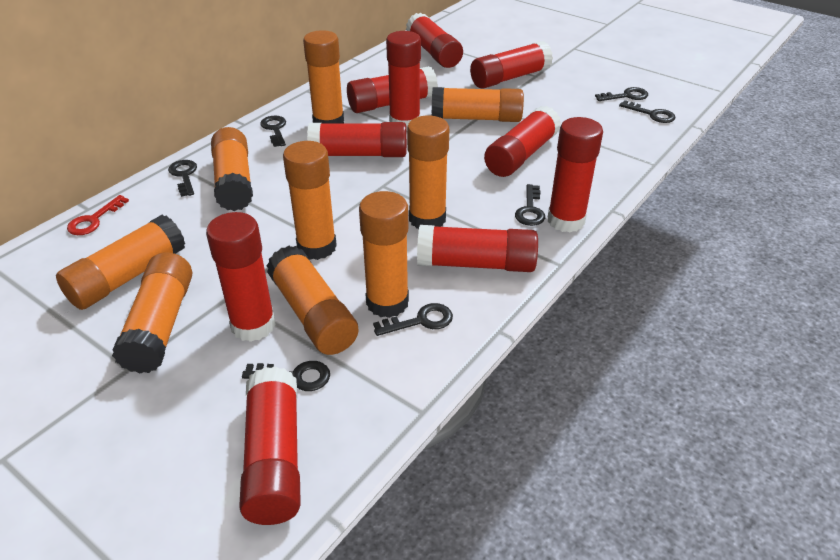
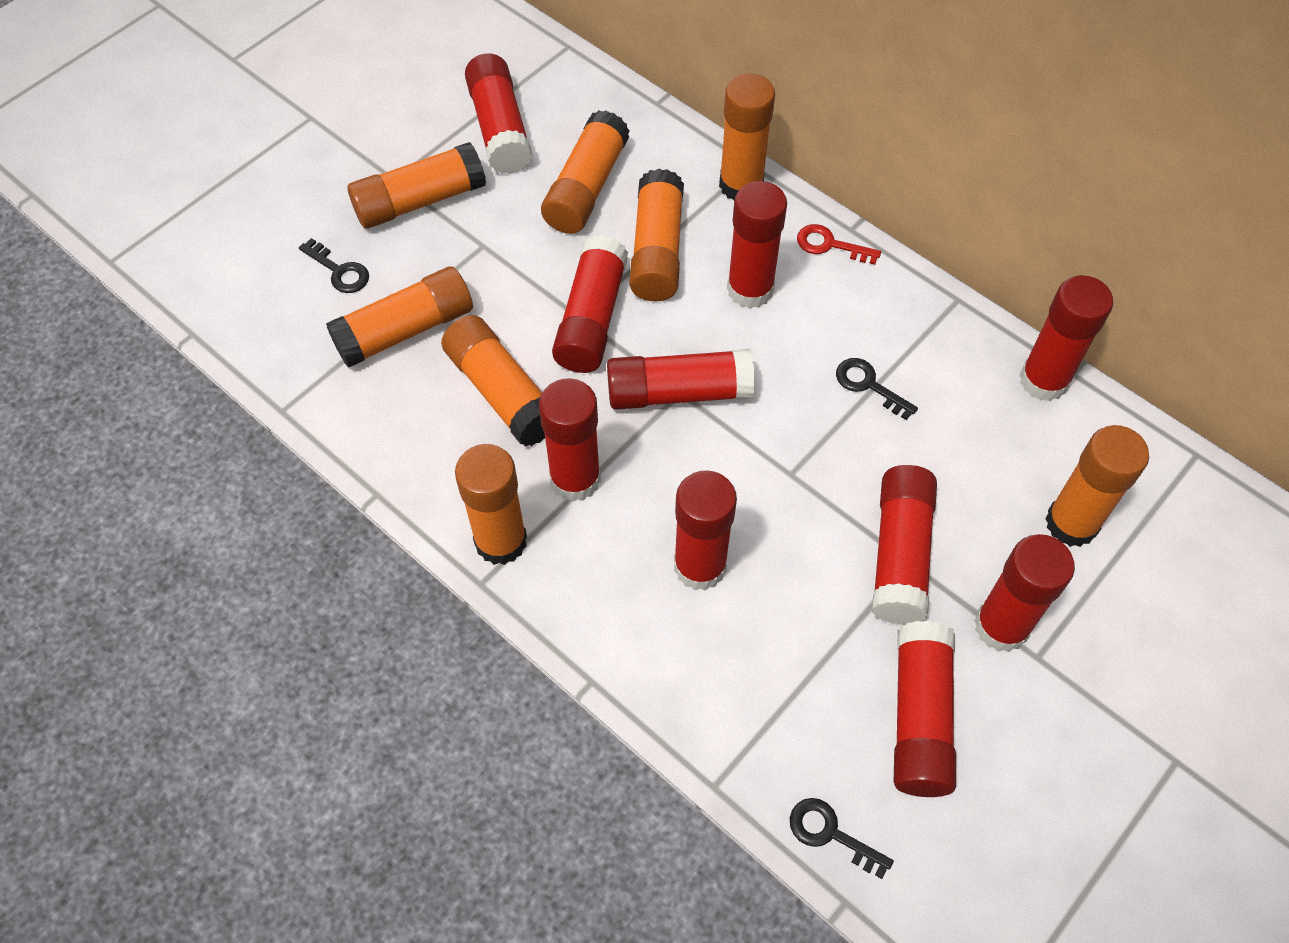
black key: 7 -> 3
orange glue stick: 9 -> 8

